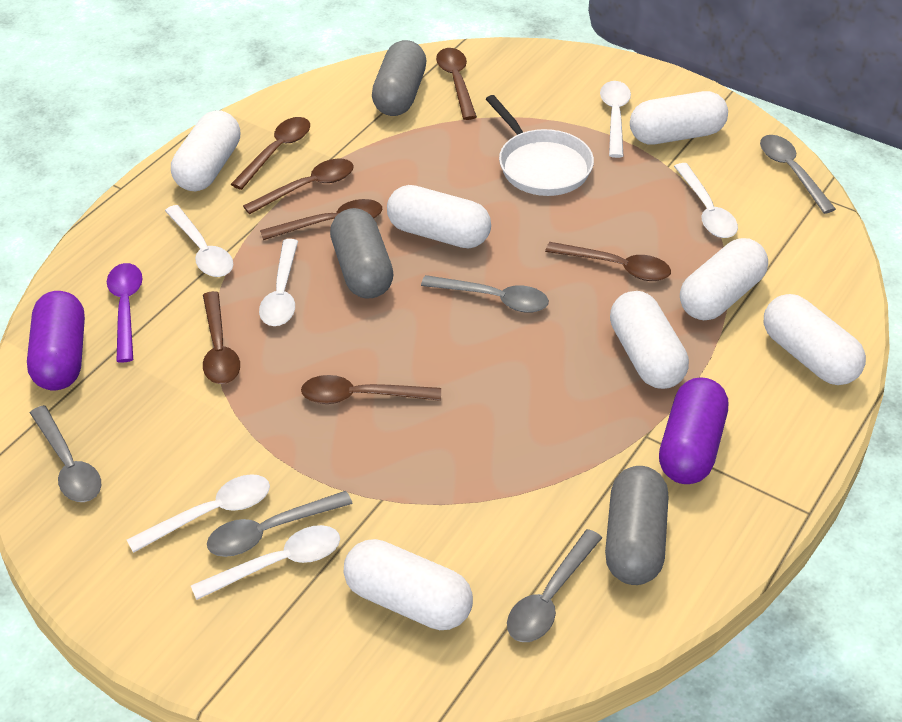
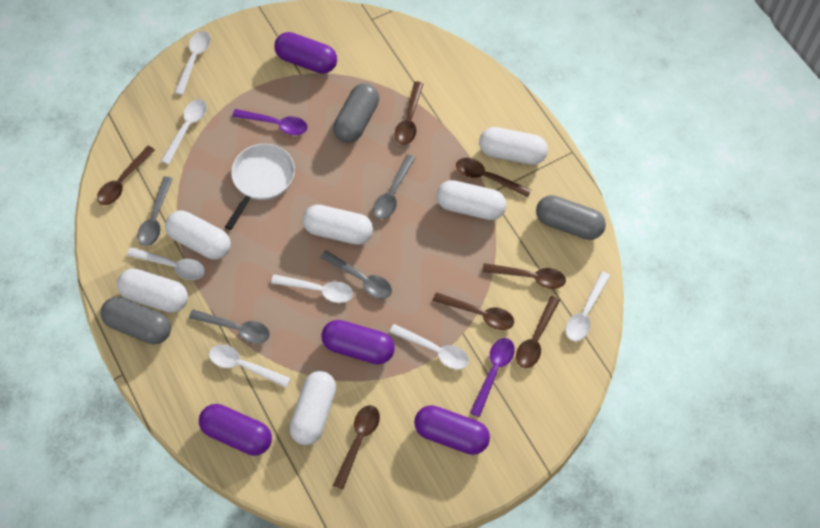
grey spoon: 5 -> 4
purple capsule: 2 -> 4
purple spoon: 1 -> 2
white capsule: 7 -> 6
white spoon: 6 -> 7

